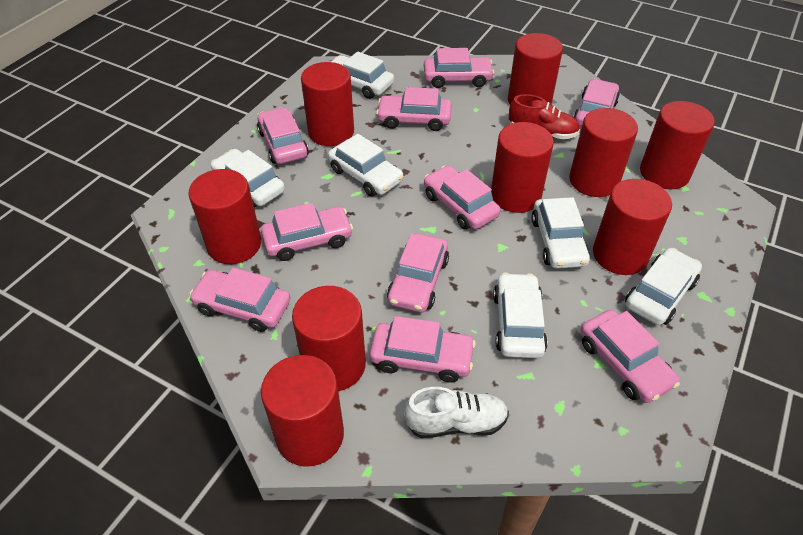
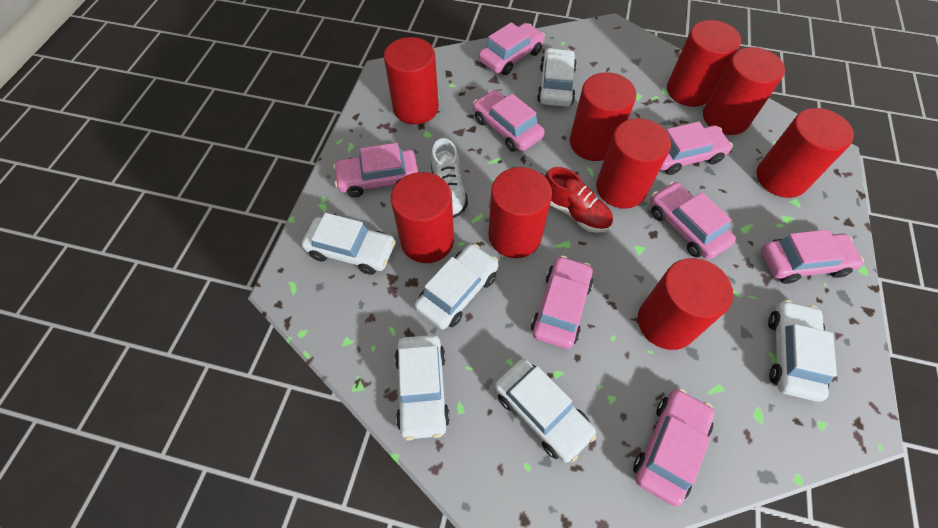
pink car: 10 -> 8

